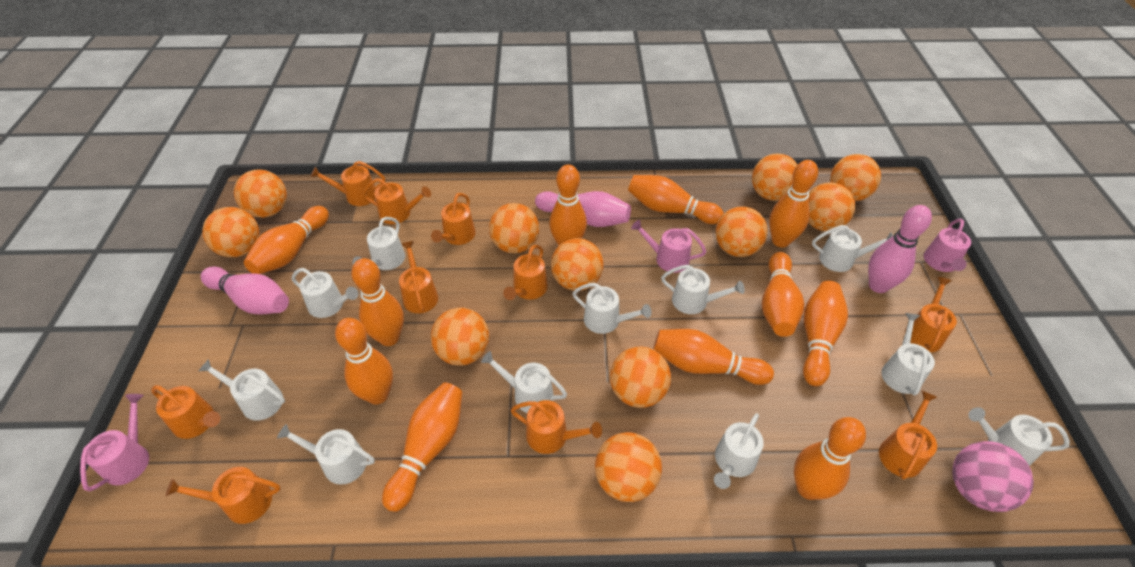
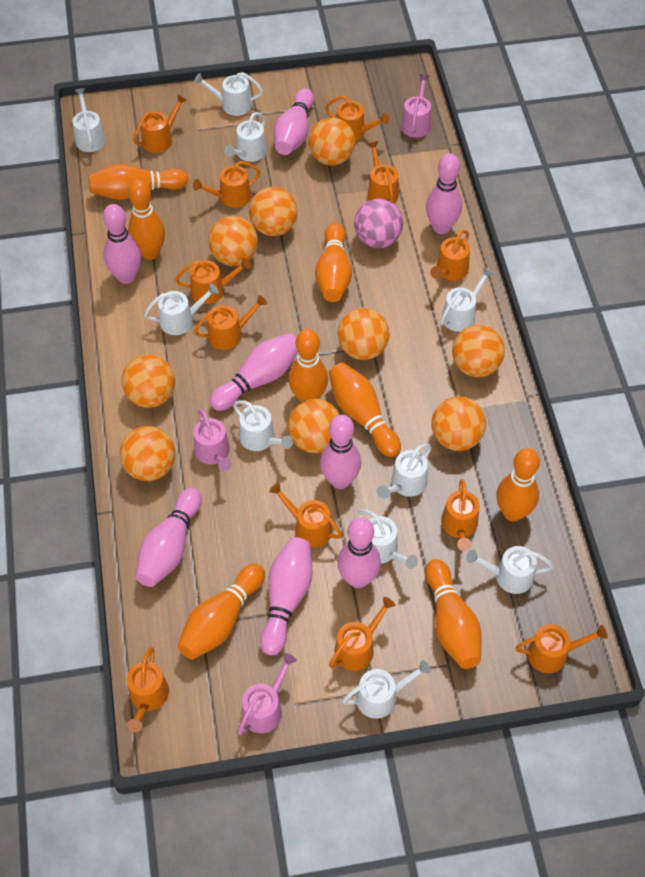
orange ball: 11 -> 9
orange bowling pin: 11 -> 8
orange watering can: 10 -> 12
pink bowling pin: 3 -> 8
white watering can: 11 -> 10

